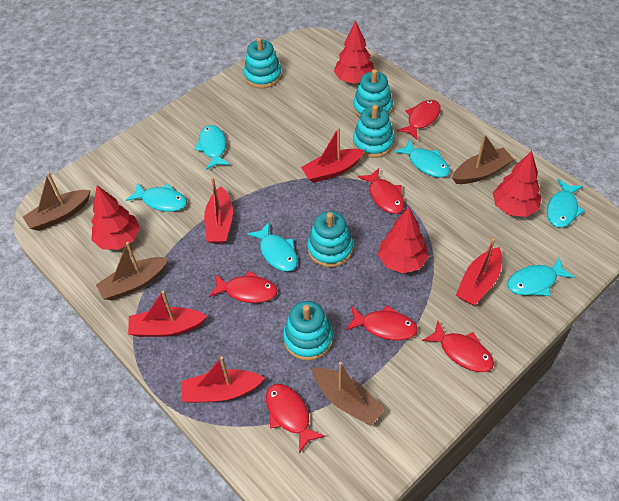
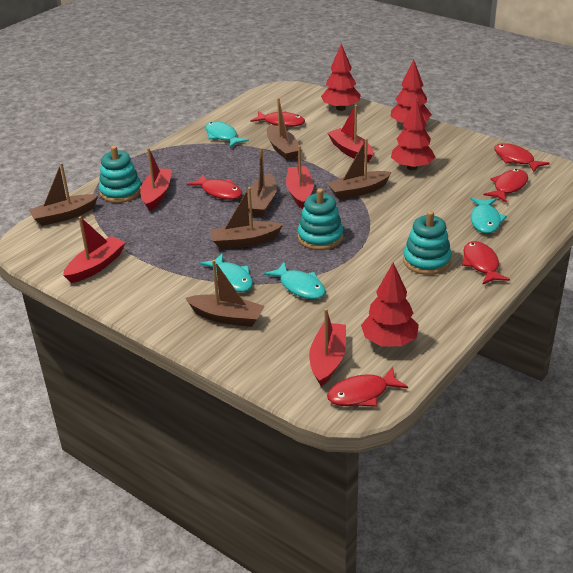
brown boat: 4 -> 6
turquoise fish: 6 -> 4
turquoise stacking toy: 5 -> 3

